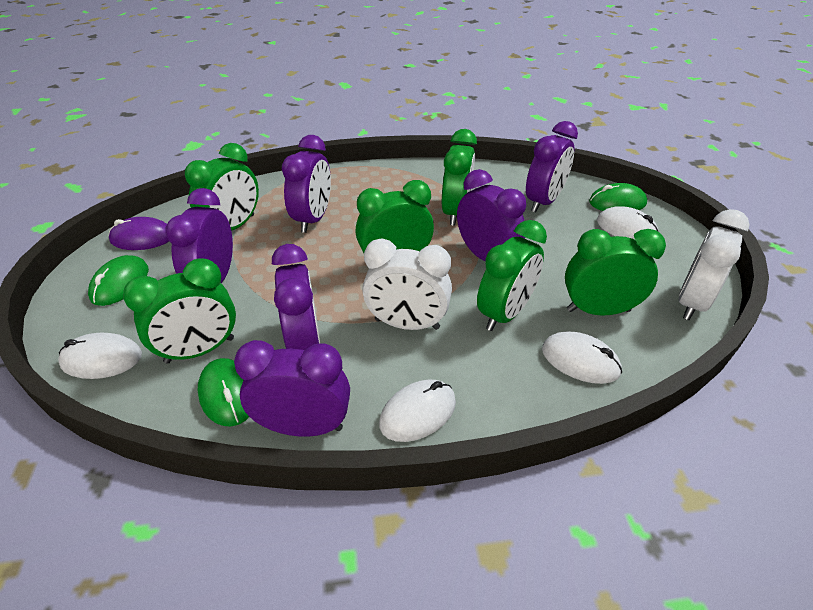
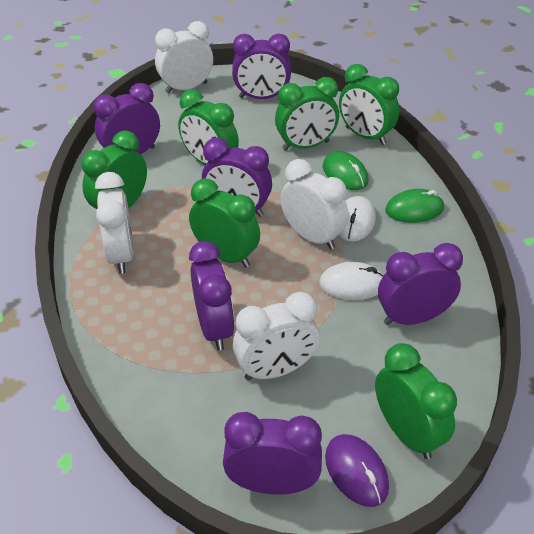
green mouse: 3 -> 2
white clock: 2 -> 4
white mouse: 4 -> 2

